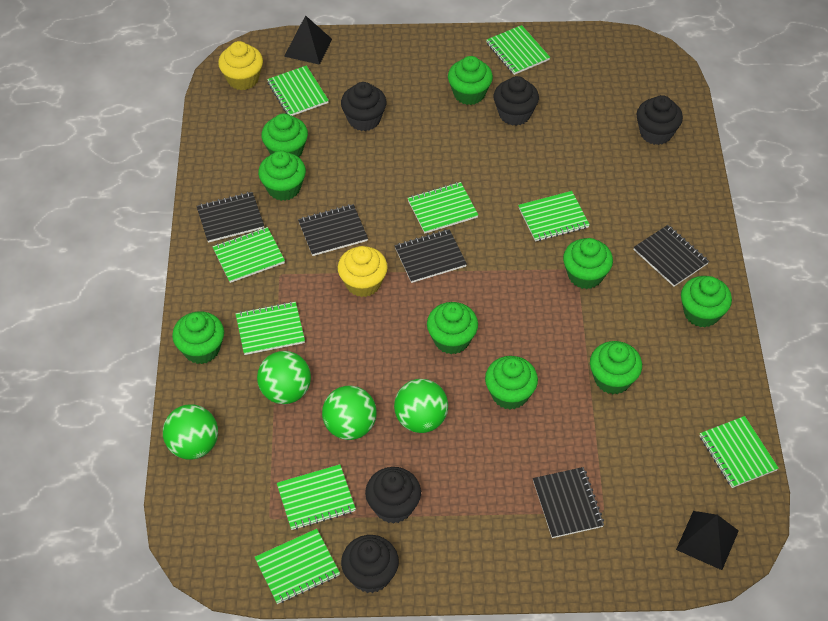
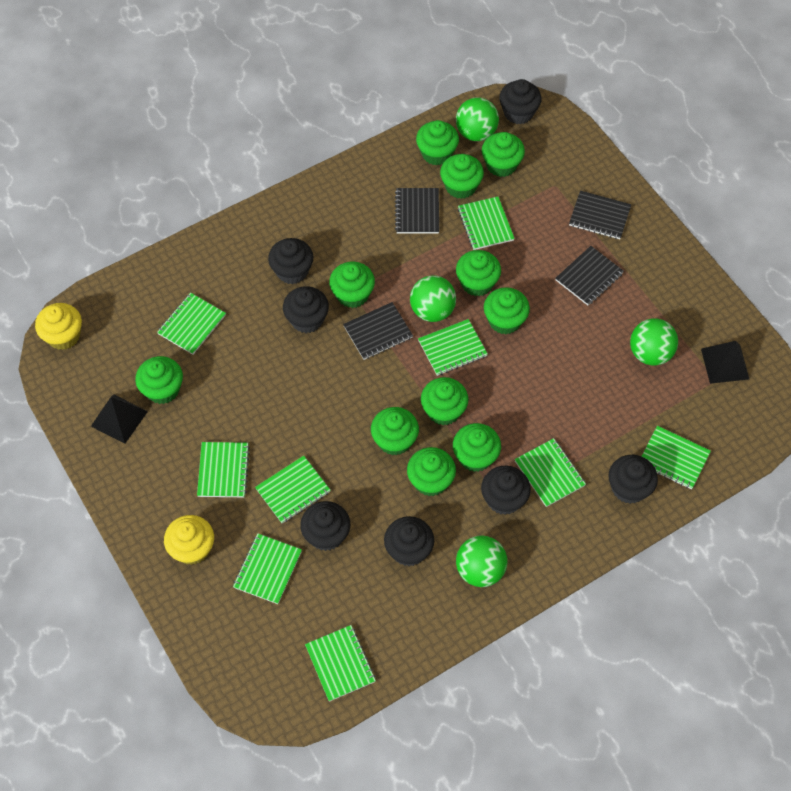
black cupcake: 5 -> 7
black notebook: 5 -> 4
green cupcake: 9 -> 11

